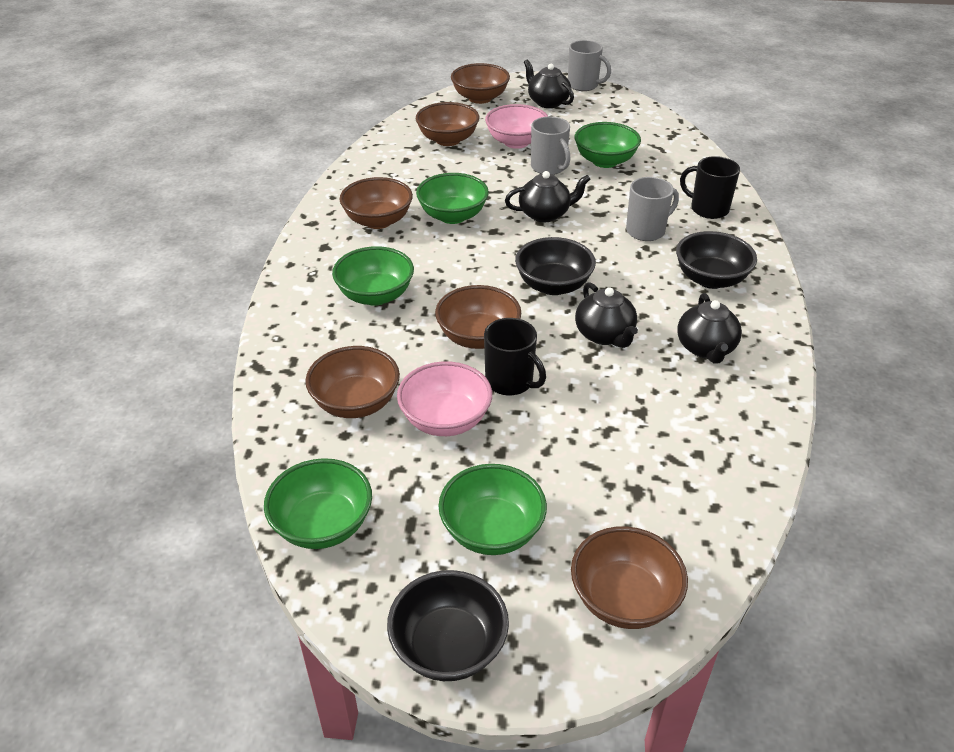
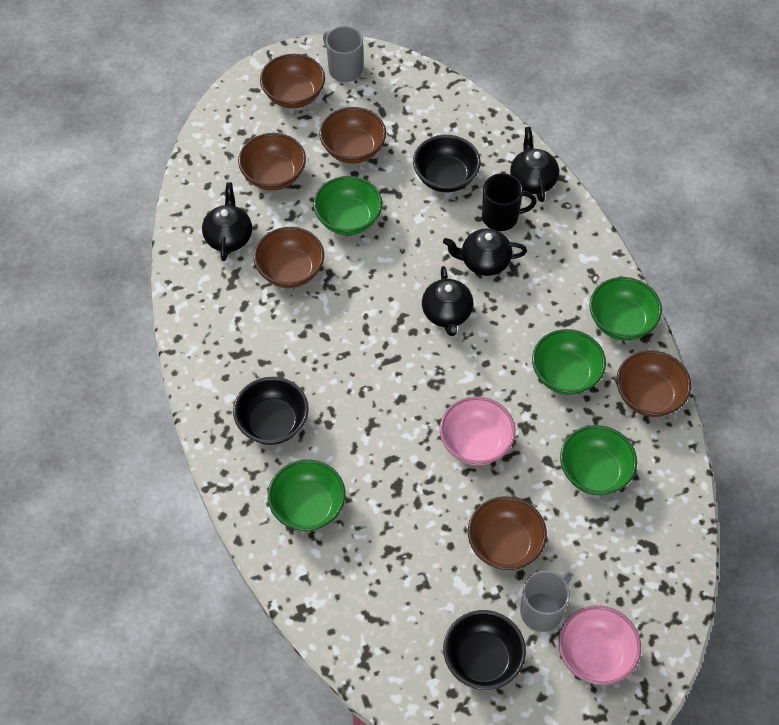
black mug: 2 -> 1
grey mug: 3 -> 2

